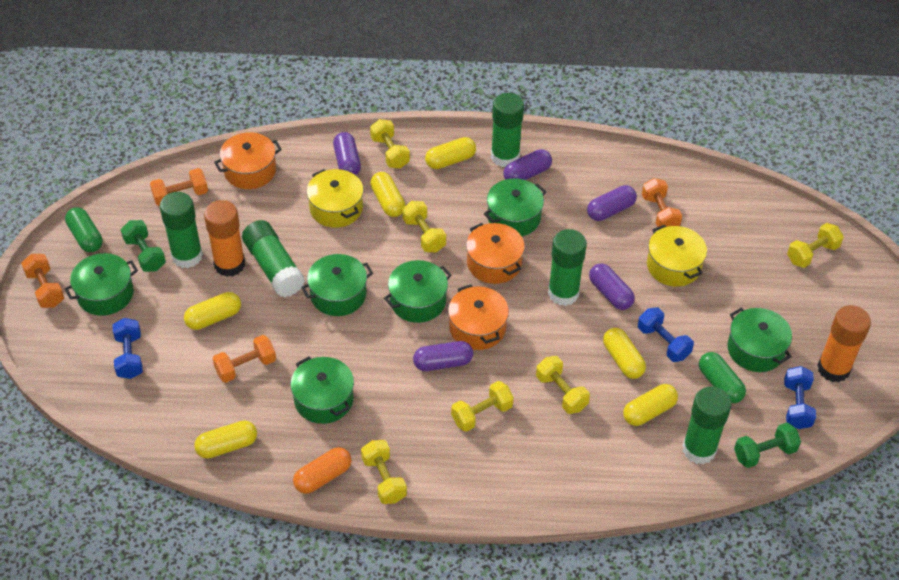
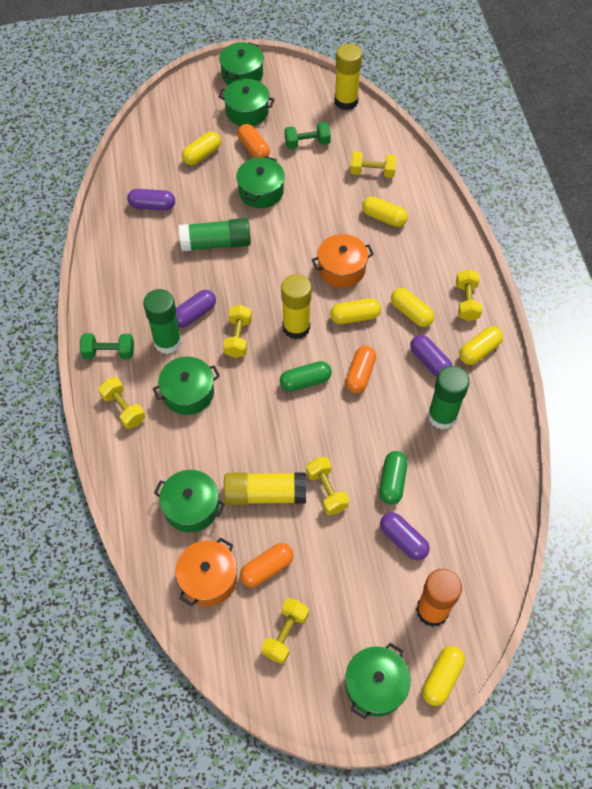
blue dumbbell: 3 -> 0
green glue stick: 5 -> 3
orange capsule: 1 -> 3
orange dumbbell: 4 -> 0
orange glue stick: 2 -> 1
orange pot: 3 -> 2
purple capsule: 5 -> 4
yellow glue stick: 0 -> 3
yellow pot: 2 -> 0

